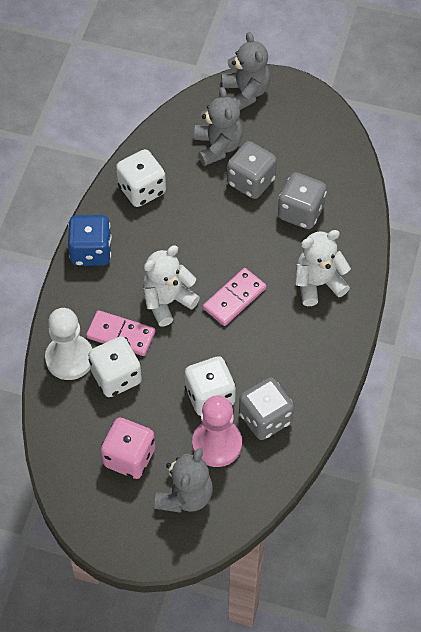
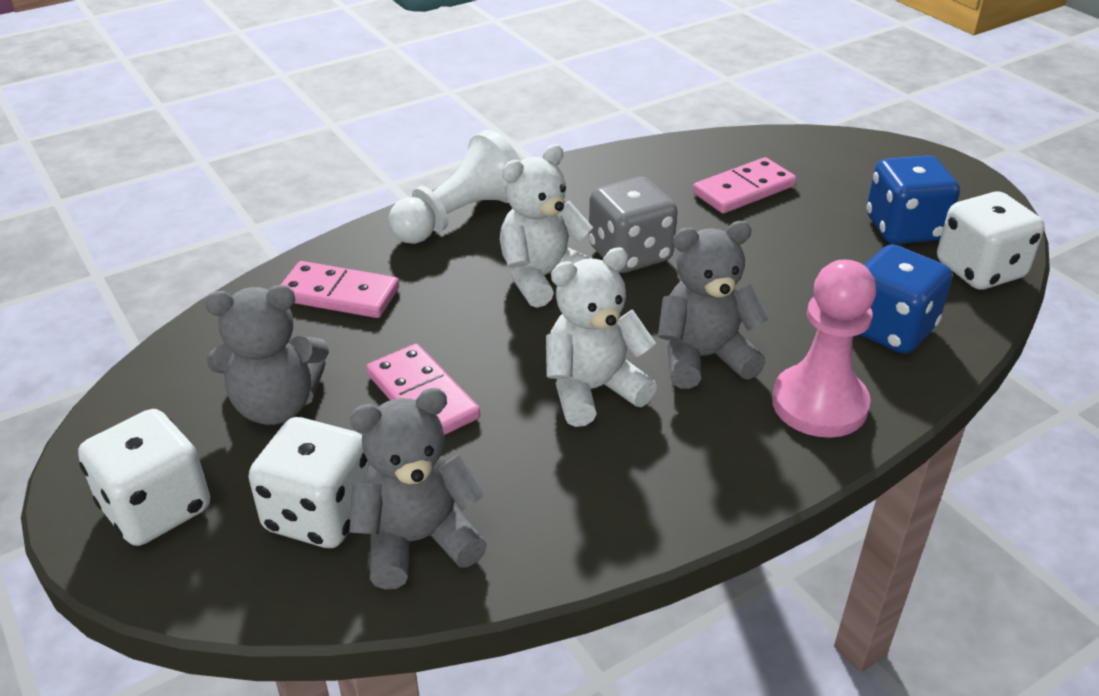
blue dice: 1 -> 2
grey dice: 3 -> 1
pink dice: 1 -> 0
pink domino: 2 -> 3

